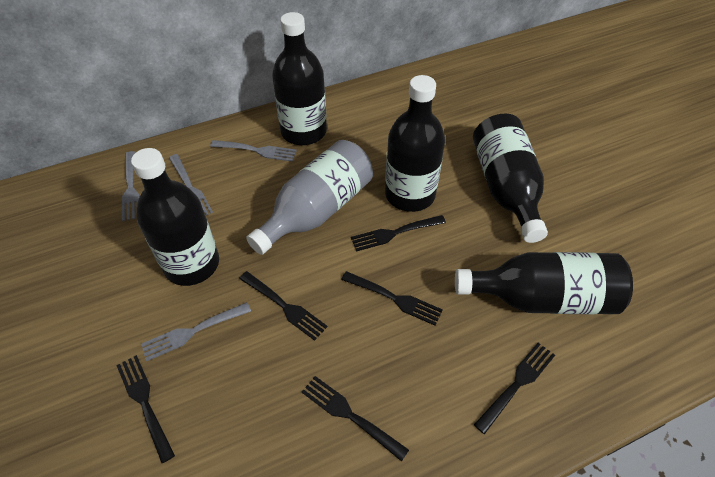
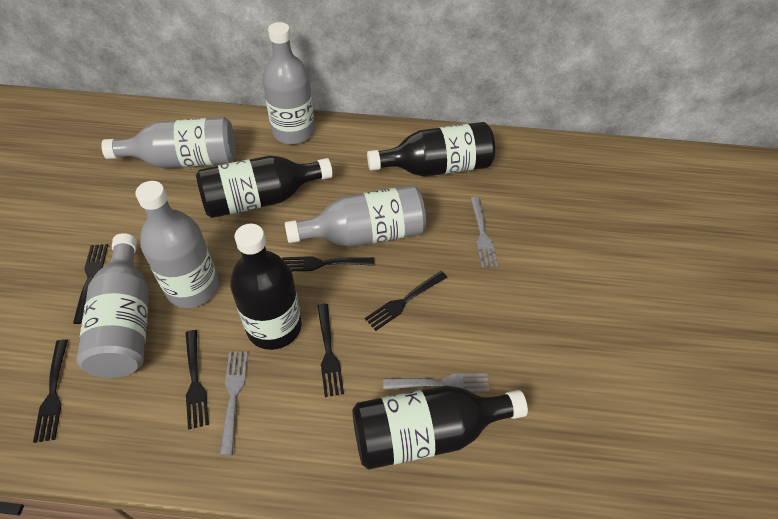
black bottle: 5 -> 4
grey bottle: 1 -> 5
grey fork: 4 -> 3

